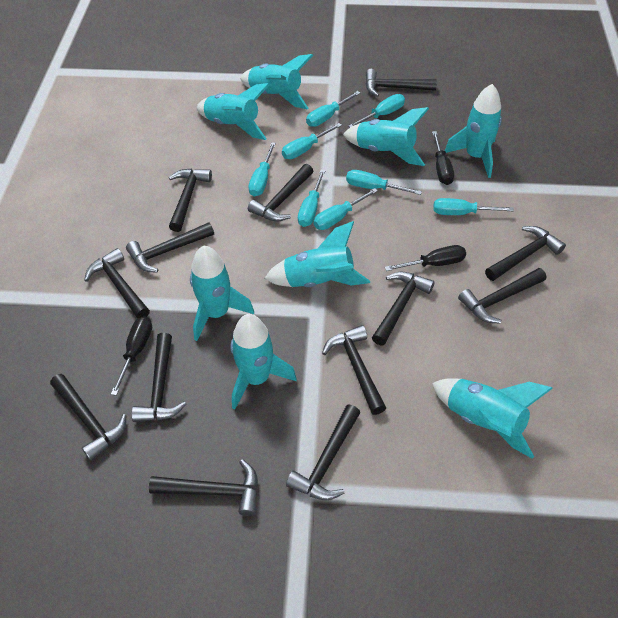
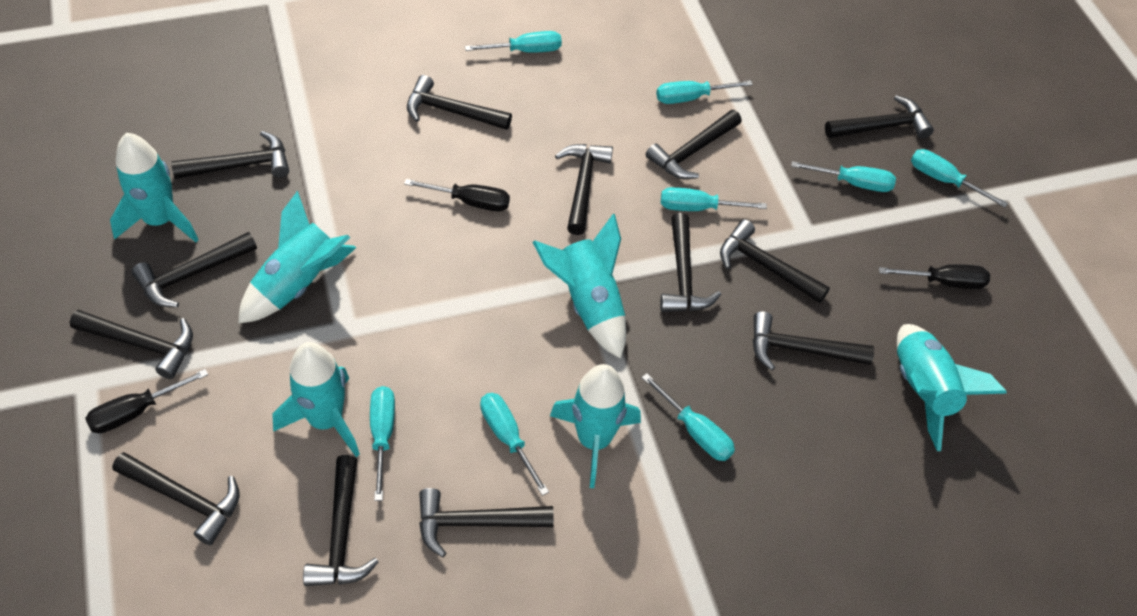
turquoise rocket: 8 -> 6

